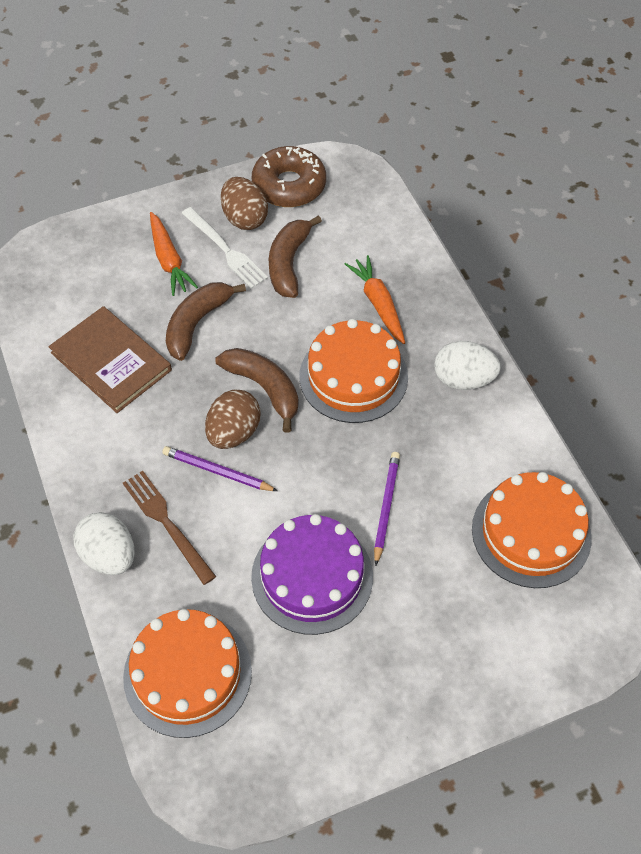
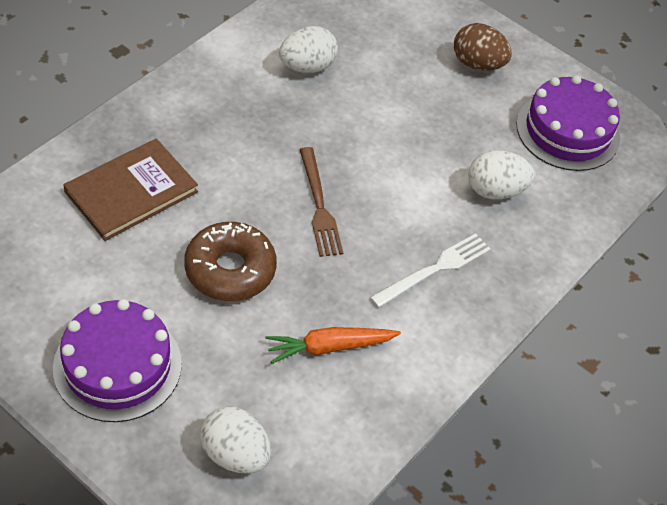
brown banana: 3 -> 0
brown egg: 2 -> 1
orange cake: 3 -> 0
orange carrot: 2 -> 1
purple cake: 1 -> 2
purple pencil: 2 -> 0
white egg: 2 -> 3

